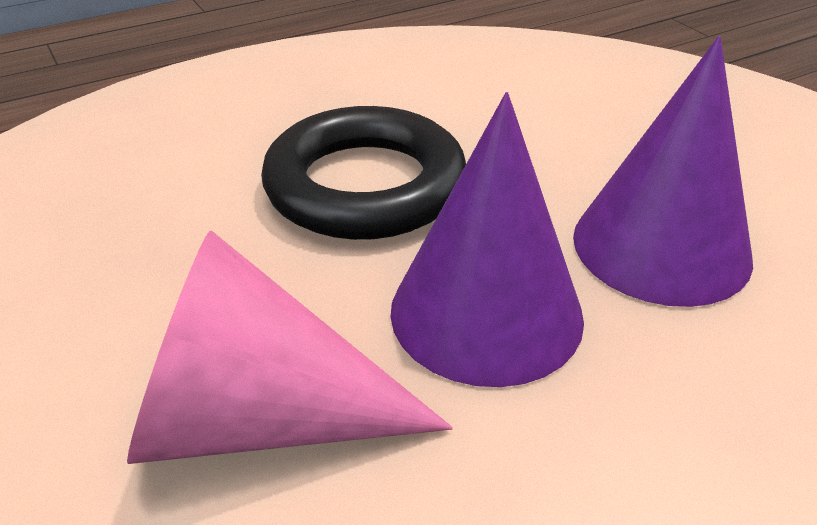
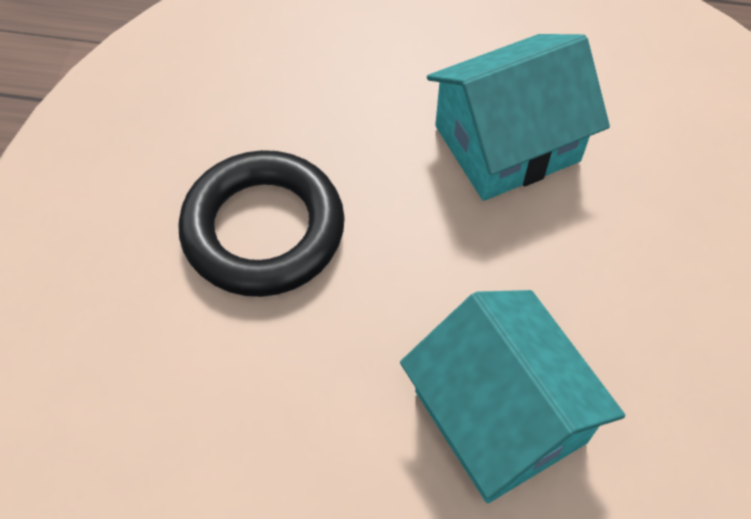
pink cone: 1 -> 0
purple cone: 2 -> 0
turquoise house: 0 -> 2

